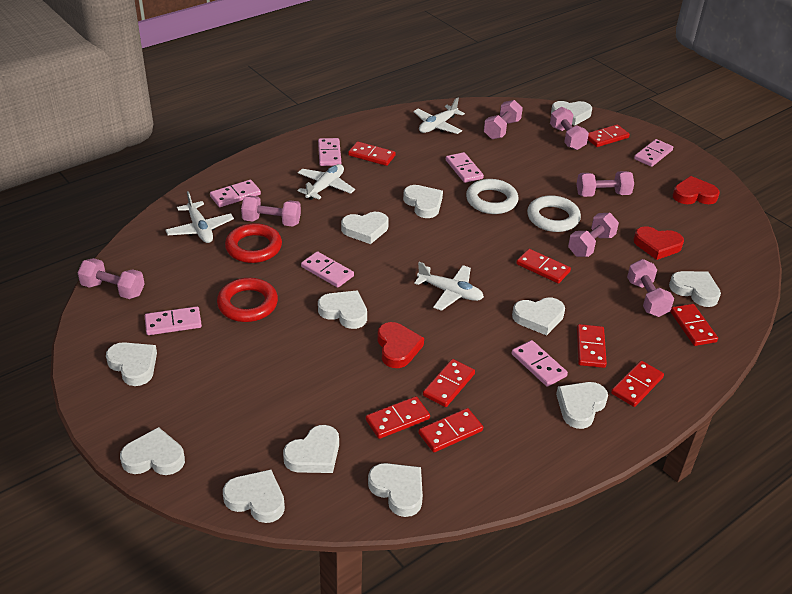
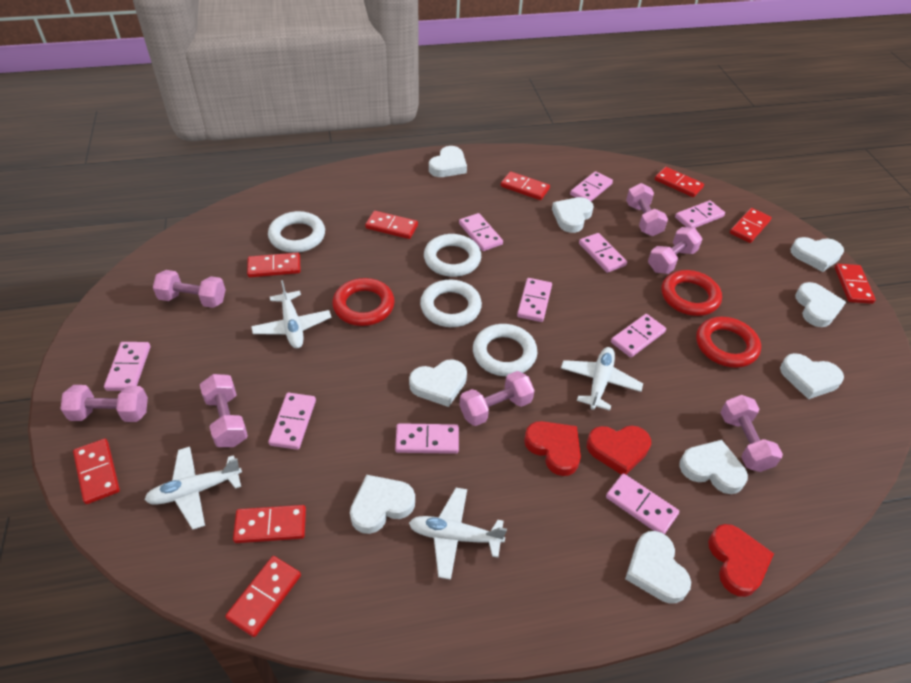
pink domino: 7 -> 10
red ring: 2 -> 3
white heart: 12 -> 9
white ring: 2 -> 4

